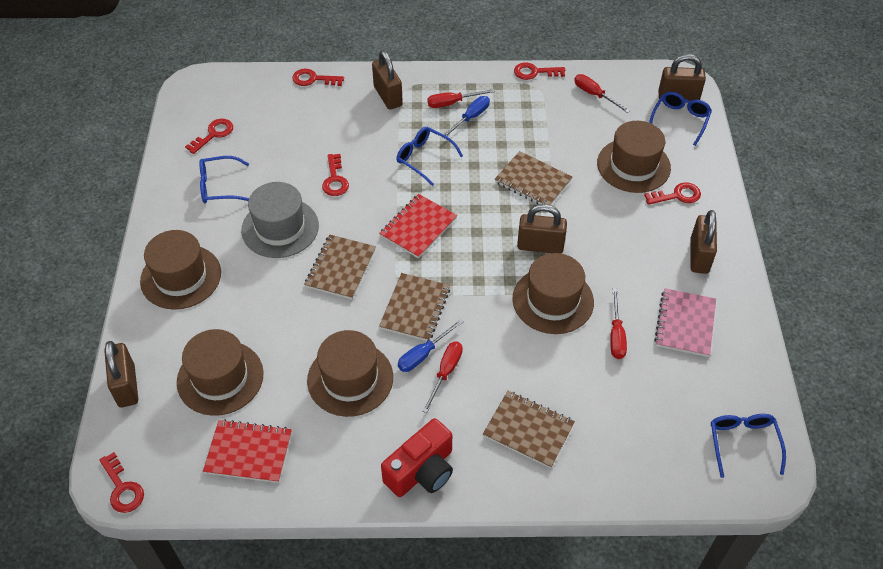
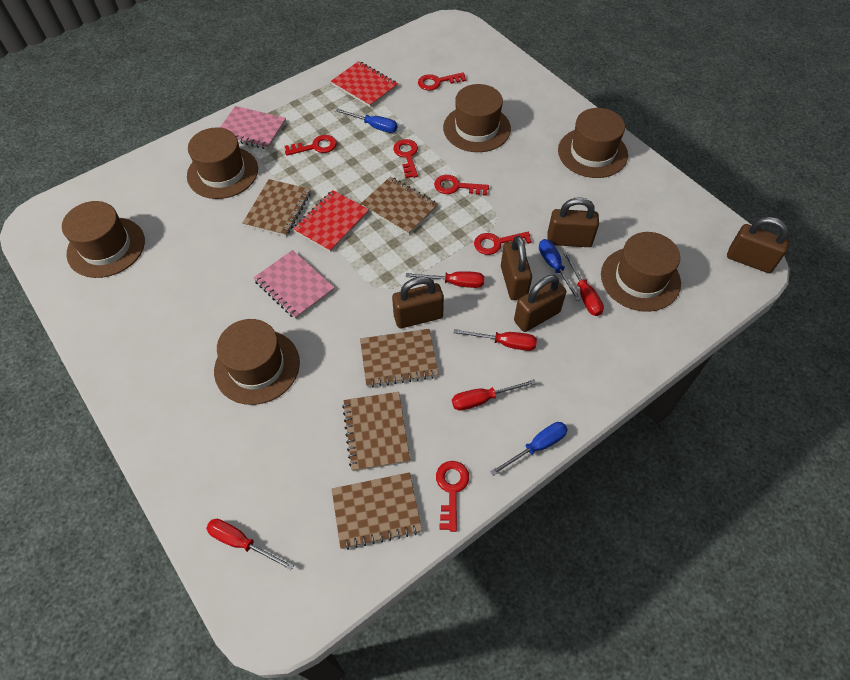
blue glasses: 4 -> 0
blue screwdriver: 2 -> 3
brown hat: 5 -> 6
brown notebook: 4 -> 5
grey hat: 1 -> 0
pink notebook: 1 -> 2
red camera: 1 -> 0
red screwdriver: 4 -> 5

